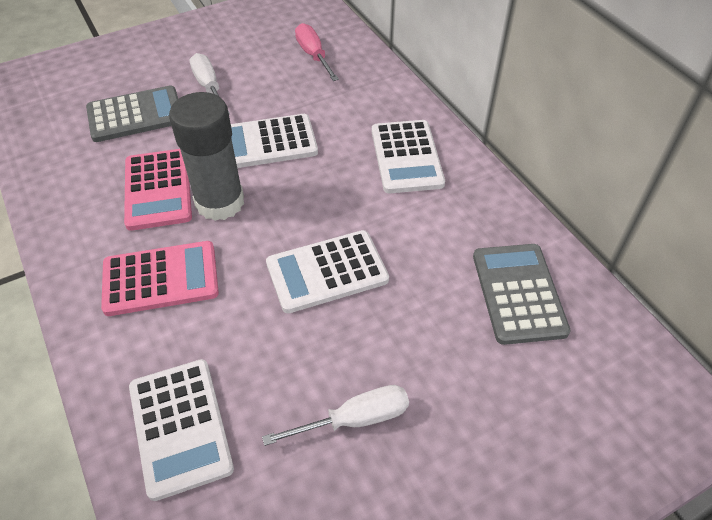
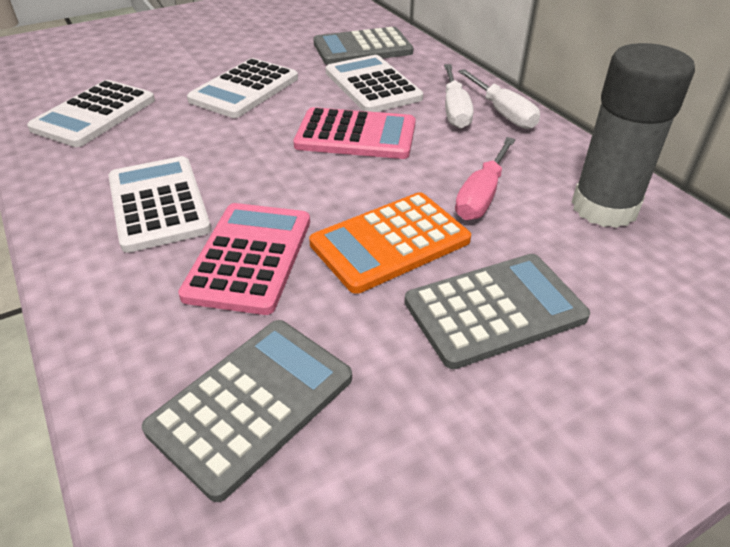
grey calculator: 2 -> 3
orange calculator: 0 -> 1

